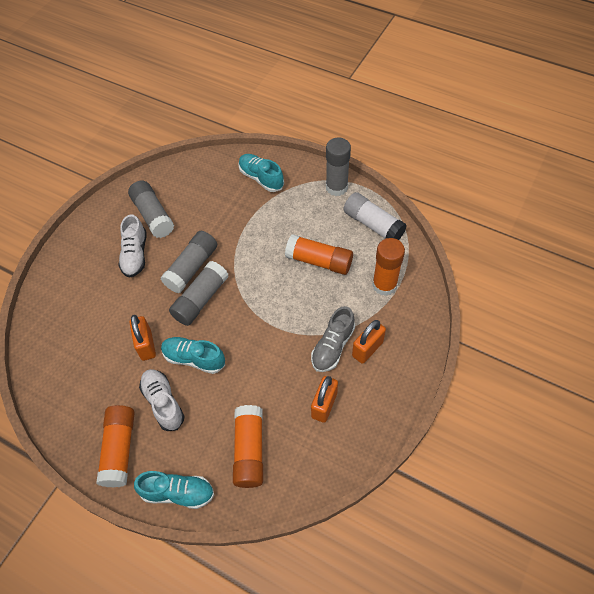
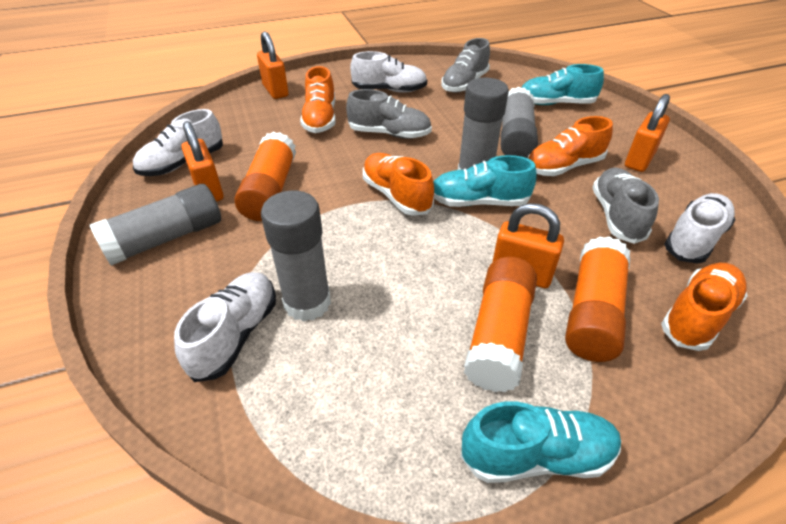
grey shoe: 1 -> 3
orange glue stick: 4 -> 3
orange padlock: 3 -> 4
orange shoe: 0 -> 4
white glue stick: 1 -> 0
white shoe: 2 -> 4

